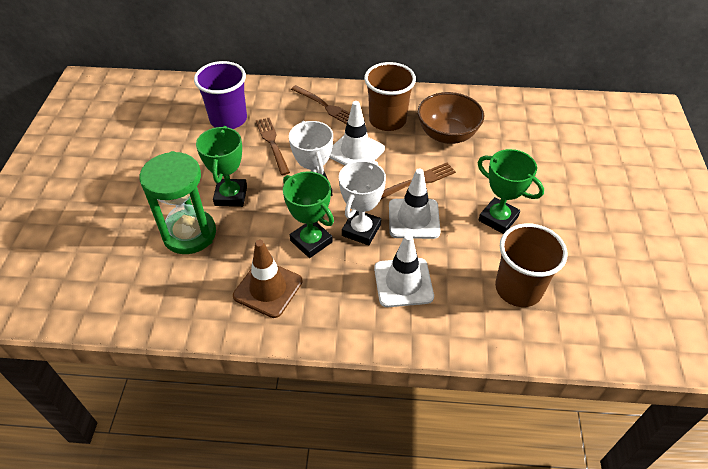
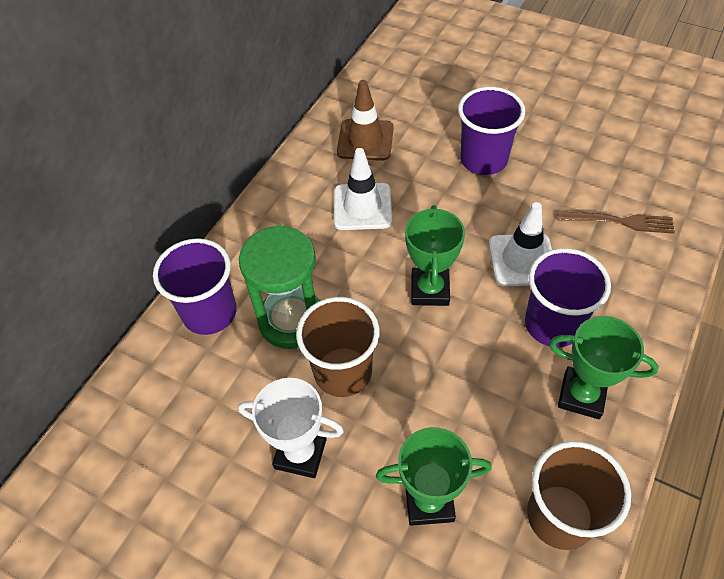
brown bowl: 1 -> 0
brown fork: 3 -> 1
purple cup: 1 -> 3
white traffic cone: 3 -> 2
white trophy: 2 -> 1

